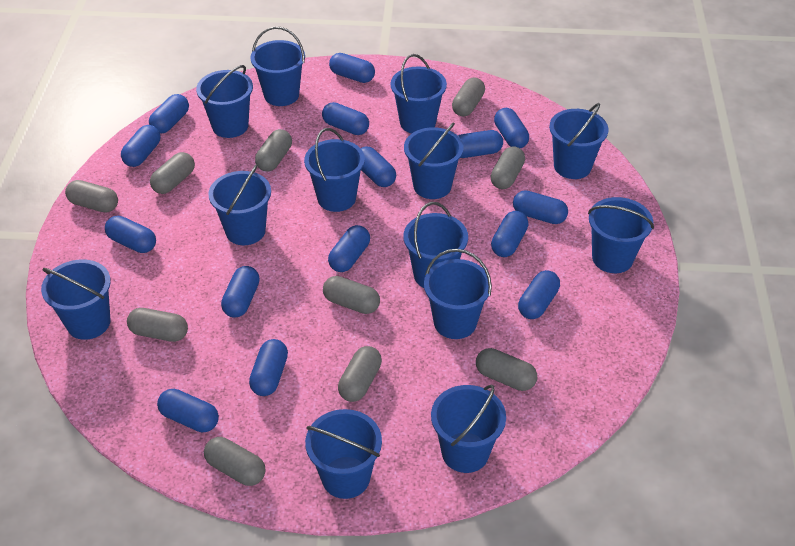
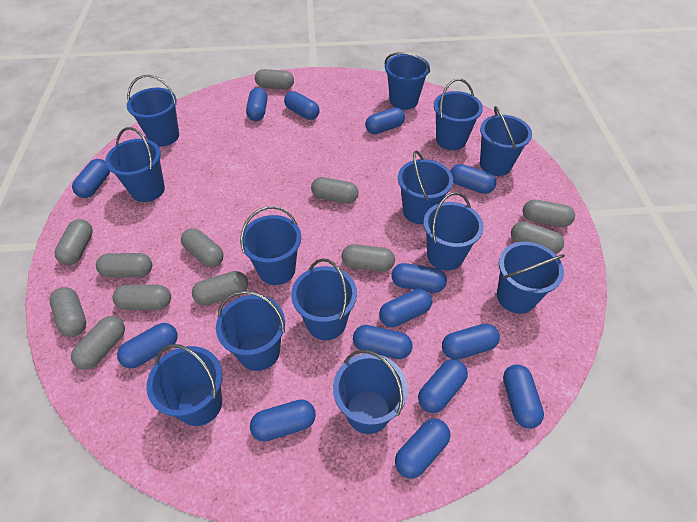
blue capsule: 15 -> 14
grey capsule: 10 -> 12

